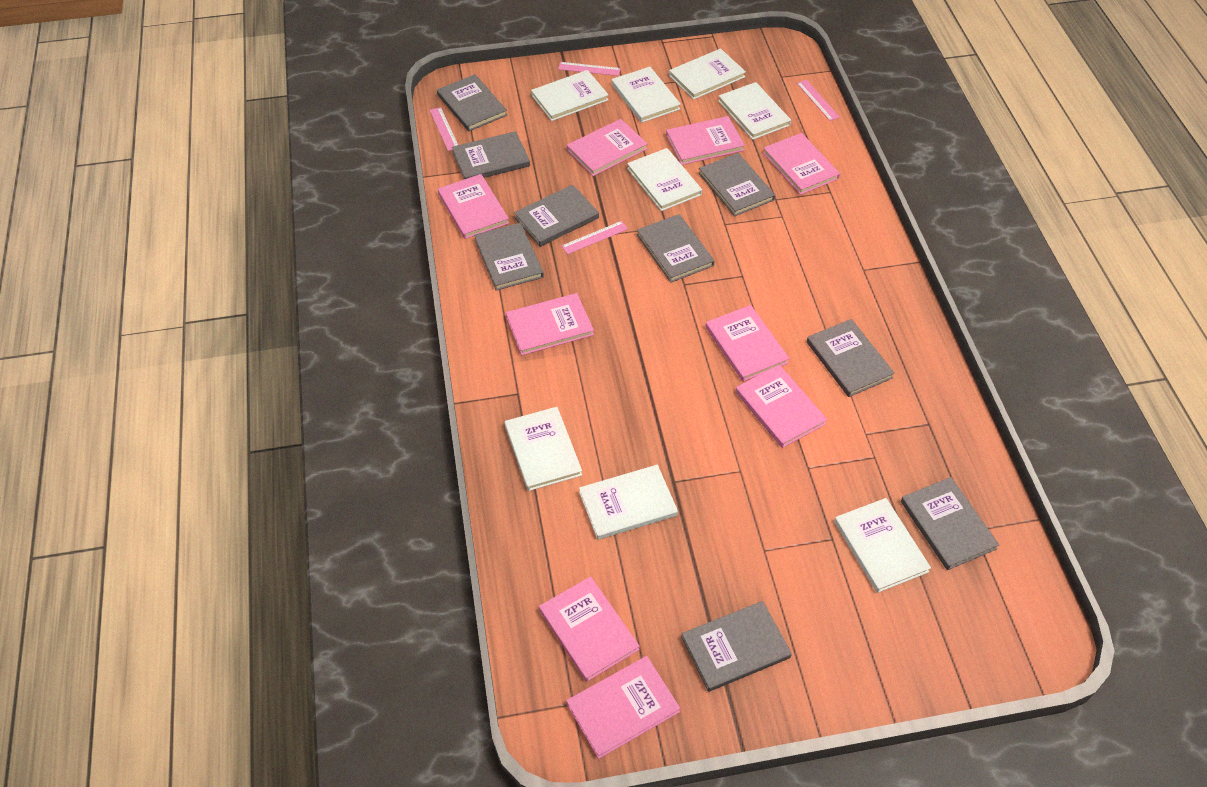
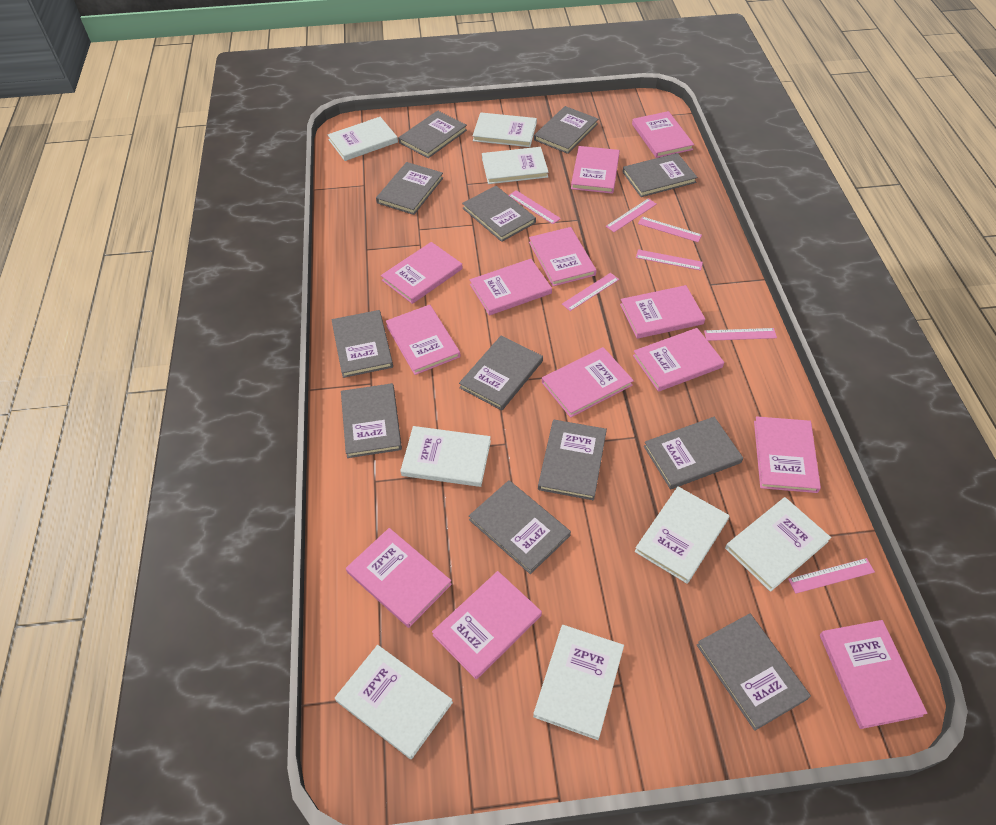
grey book: 9 -> 12
pink book: 9 -> 13
pink ruler: 4 -> 7

